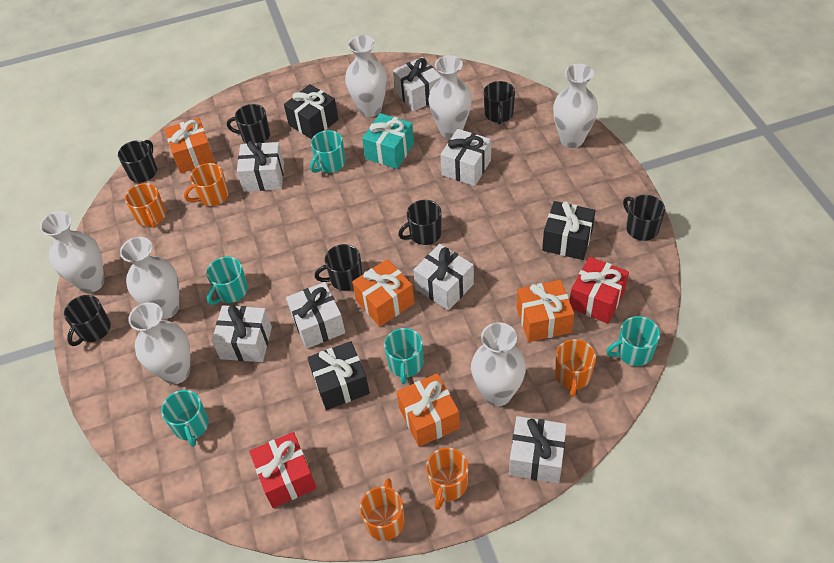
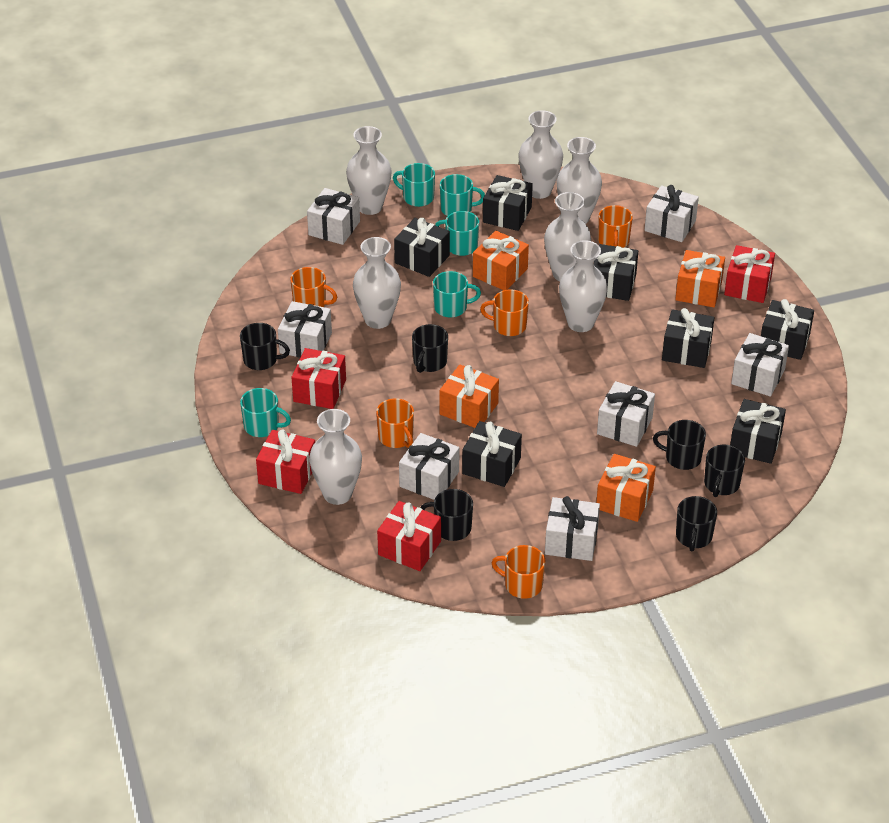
black gift: 3 -> 7
black mug: 7 -> 6
red gift: 2 -> 4
turquoise gift: 1 -> 0

